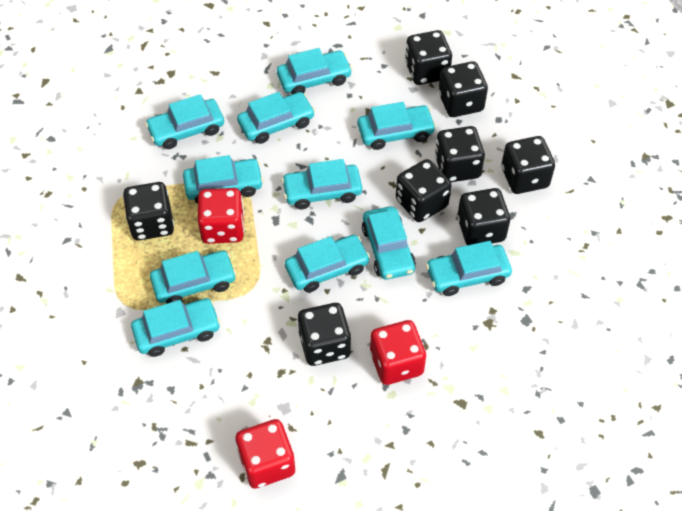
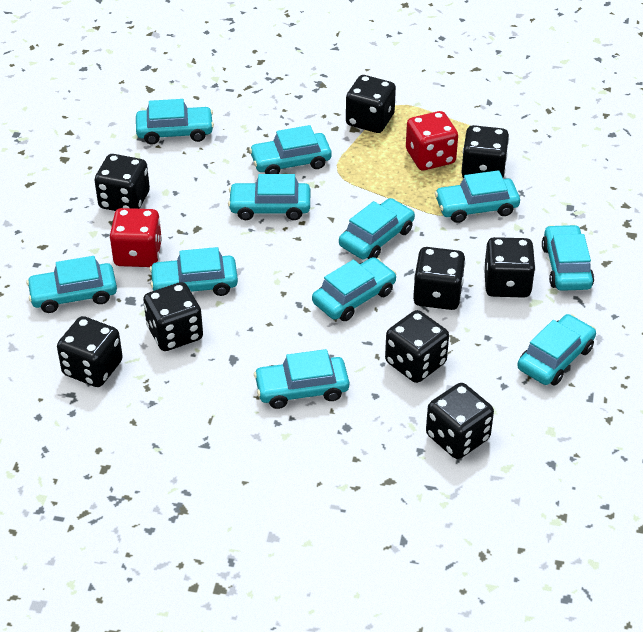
black dice: 8 -> 9
red dice: 3 -> 2

